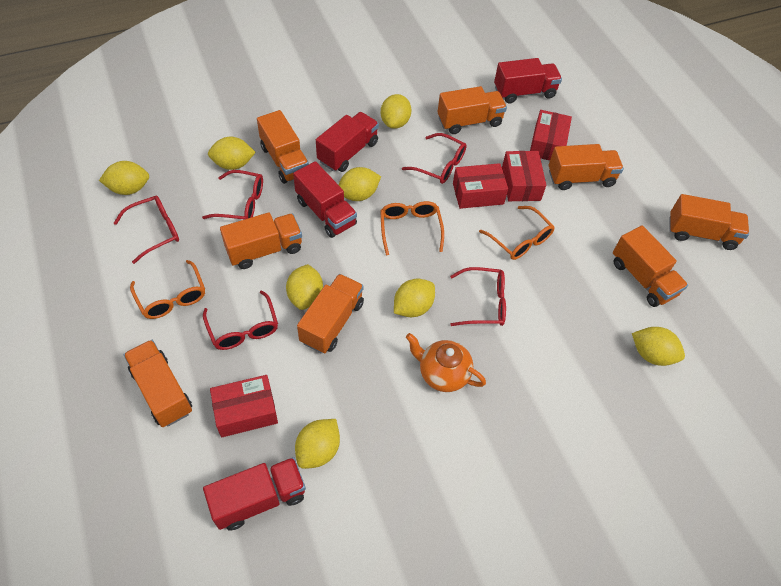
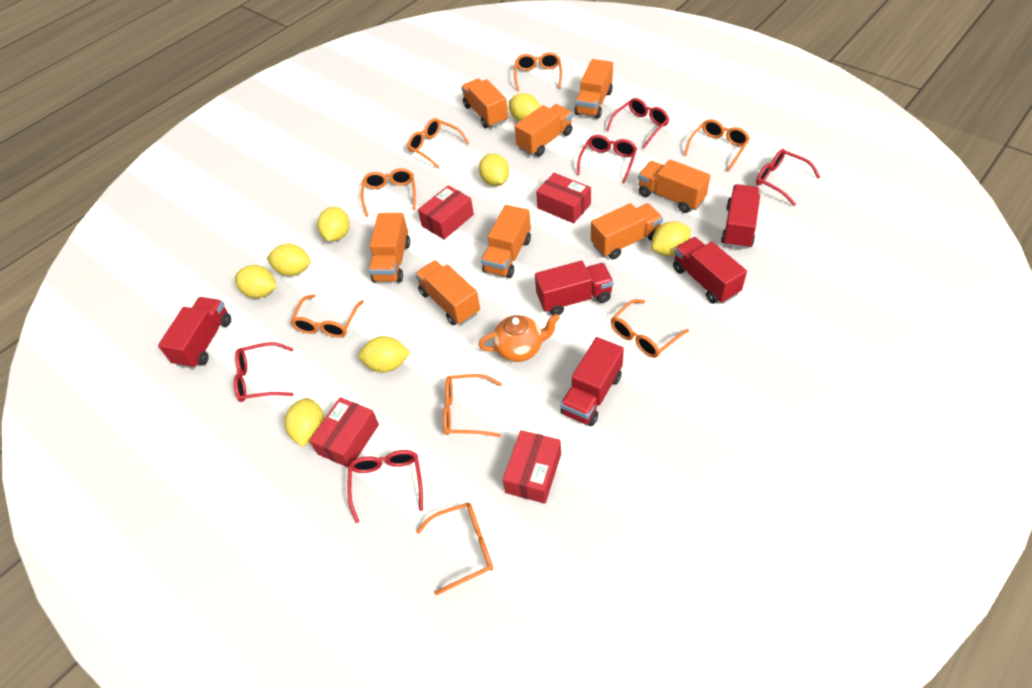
orange glasses: 3 -> 8
red truck: 4 -> 5

